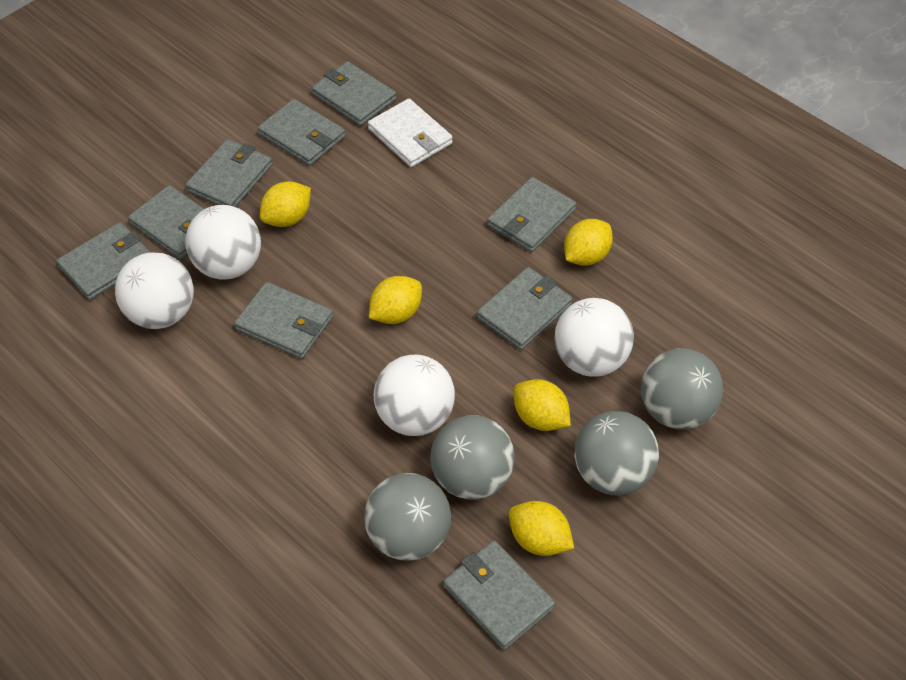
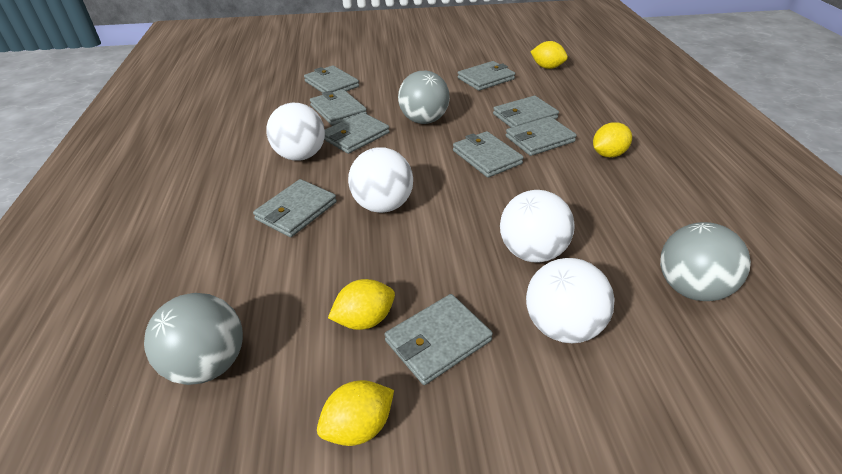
grey ball: 4 -> 3
white wallet: 1 -> 0
yellow lemon: 5 -> 4

